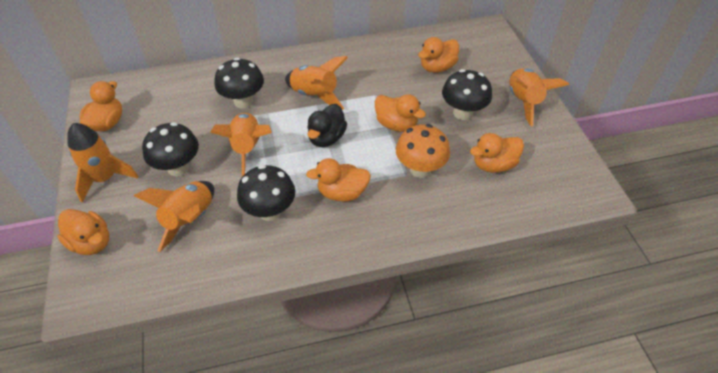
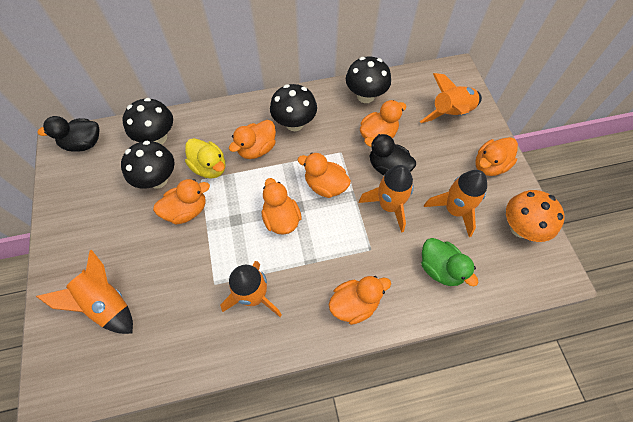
black duck: 1 -> 2
green duck: 0 -> 1
orange duck: 6 -> 7
yellow duck: 0 -> 1

